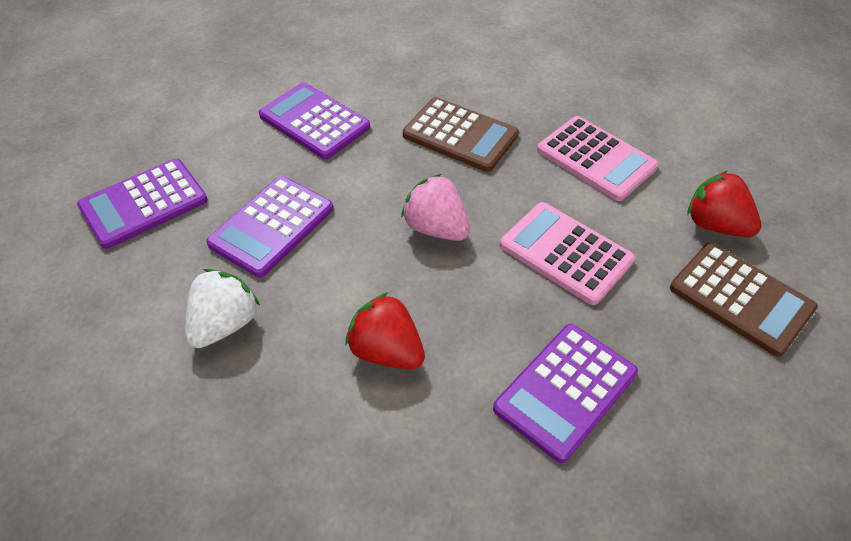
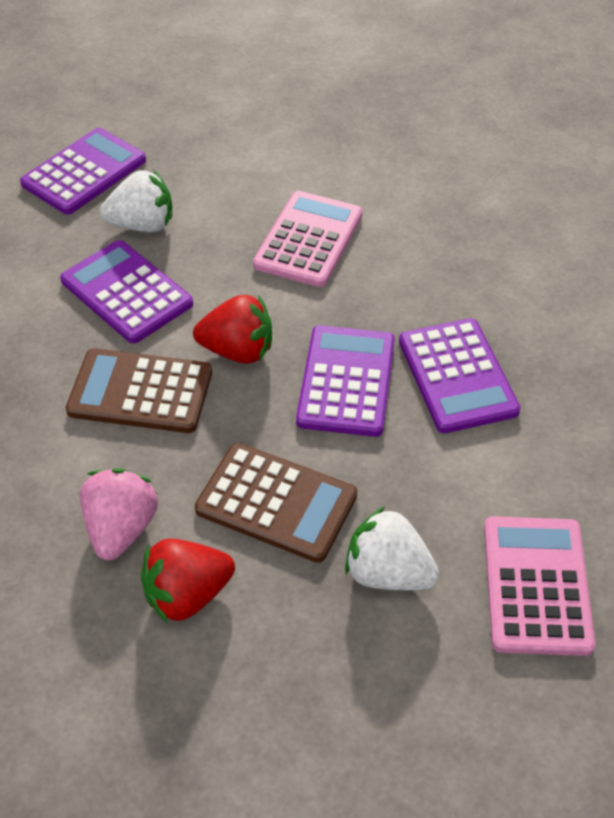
white strawberry: 1 -> 2

